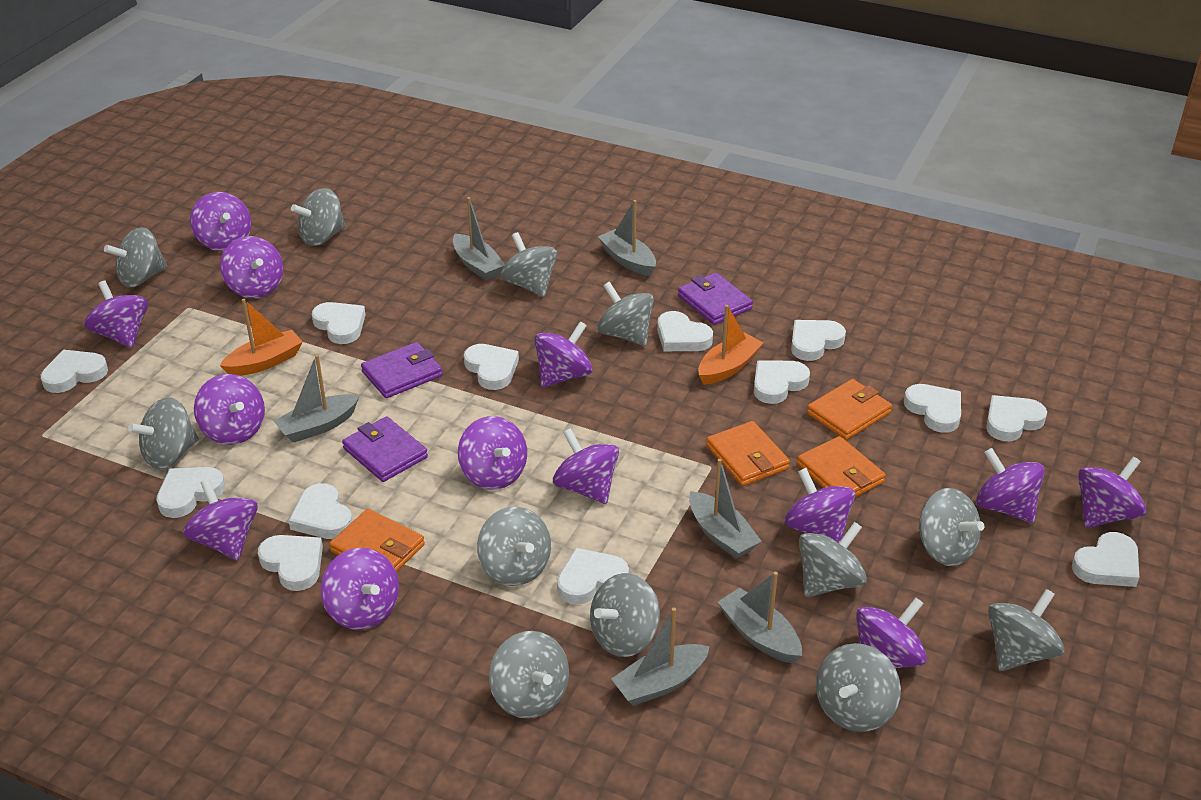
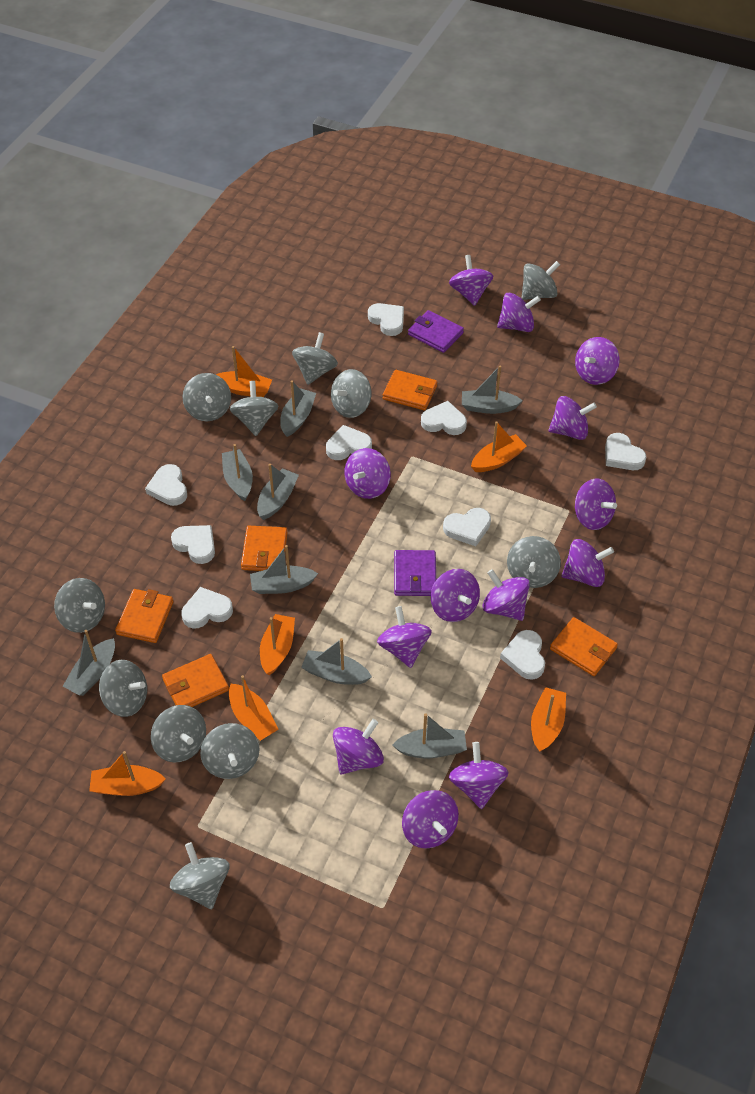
grey boat: 6 -> 8
grey spinning top: 12 -> 11
orange boat: 2 -> 6
orange wallet: 4 -> 5
purple wallet: 3 -> 2
white heart: 13 -> 9

